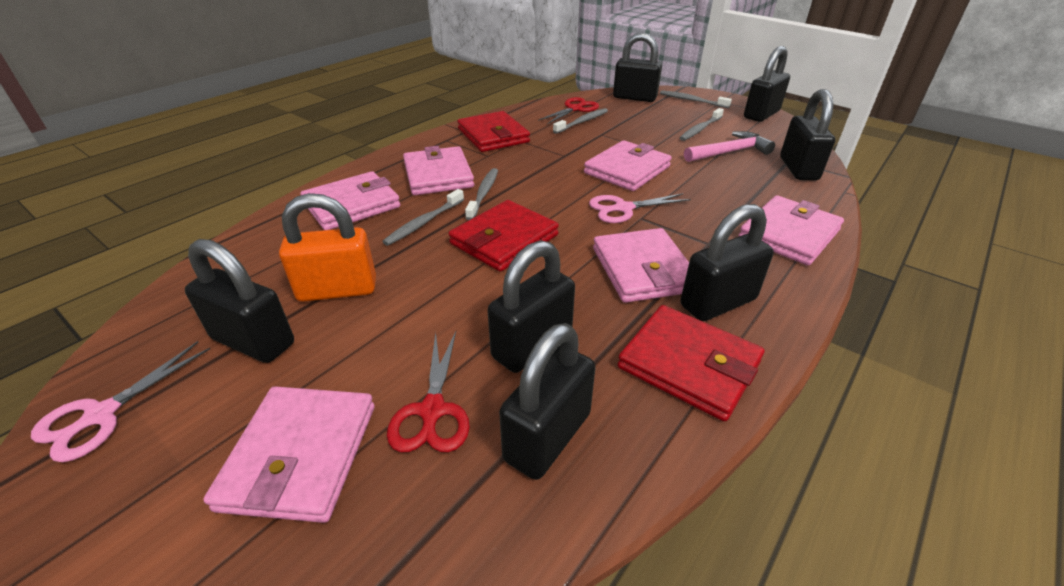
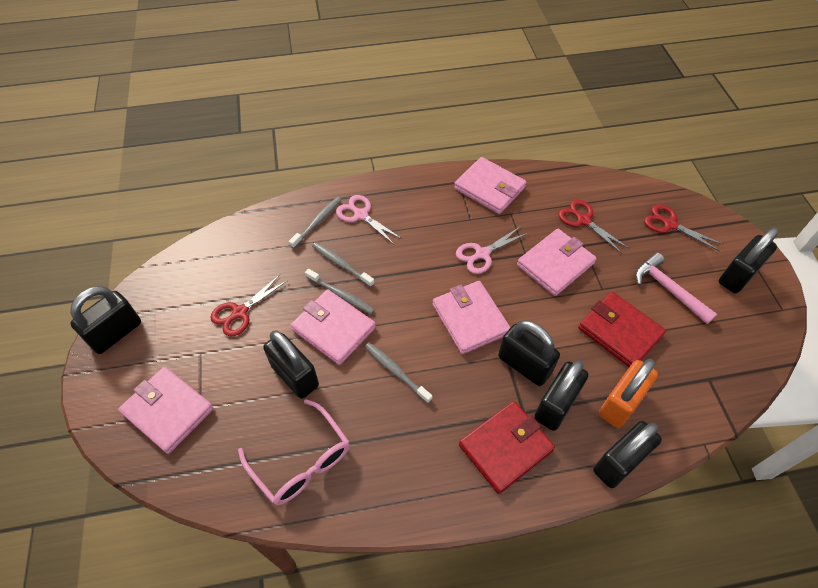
black padlock: 7 -> 6
grey toothbrush: 5 -> 4
pink glasses: 0 -> 1
pink wallet: 6 -> 5
red scissors: 2 -> 3
red wallet: 3 -> 2

